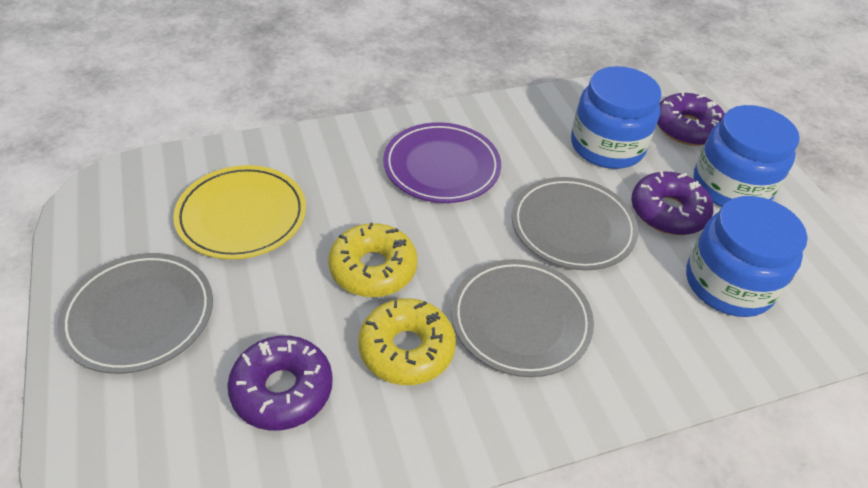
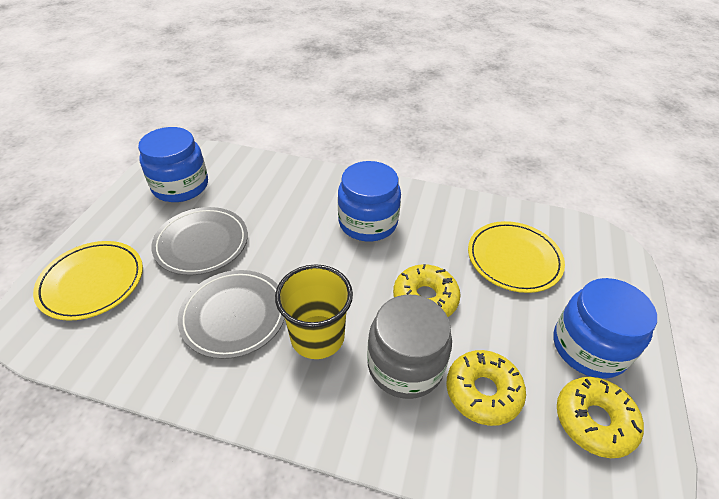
grey jar: 0 -> 1
grey plate: 3 -> 2
purple donut: 3 -> 0
purple plate: 1 -> 0
yellow cup: 0 -> 1
yellow donut: 2 -> 3
yellow plate: 1 -> 2

